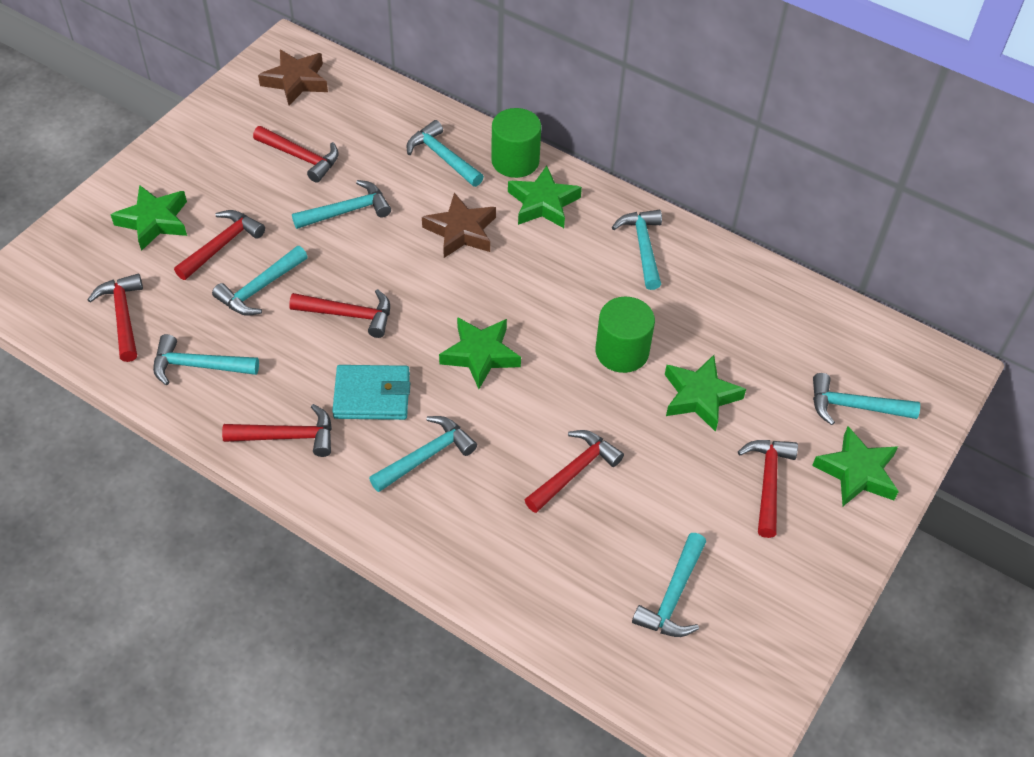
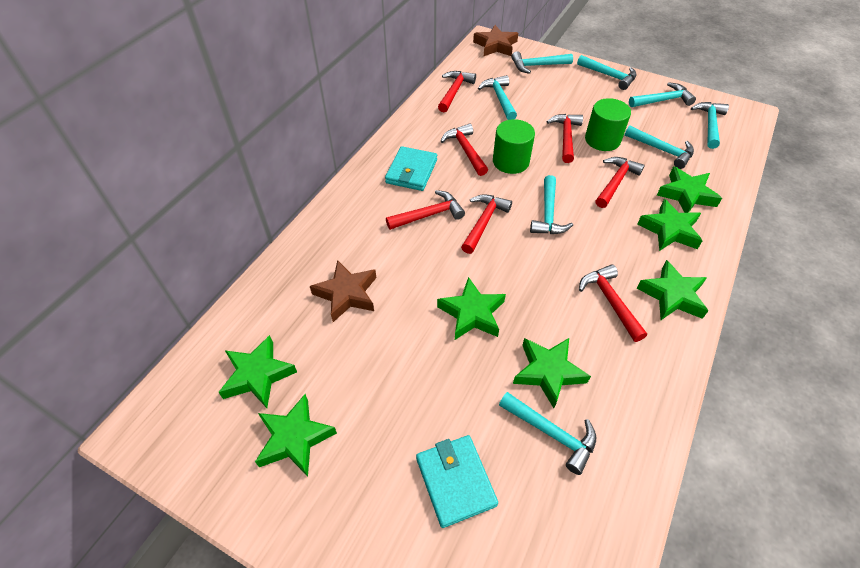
green star: 5 -> 7
turquoise wallet: 1 -> 2

